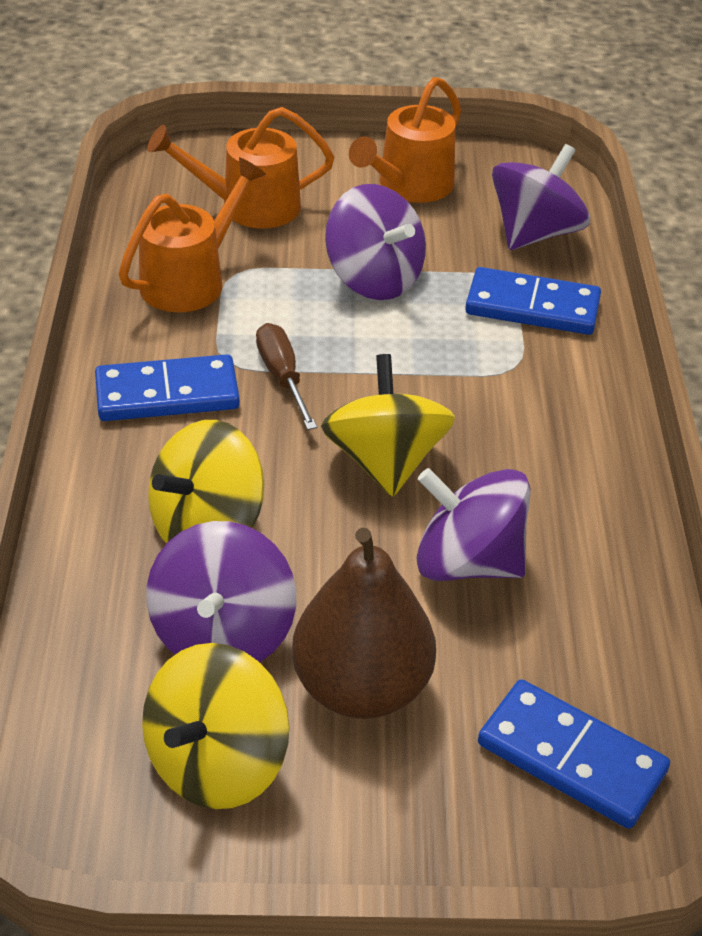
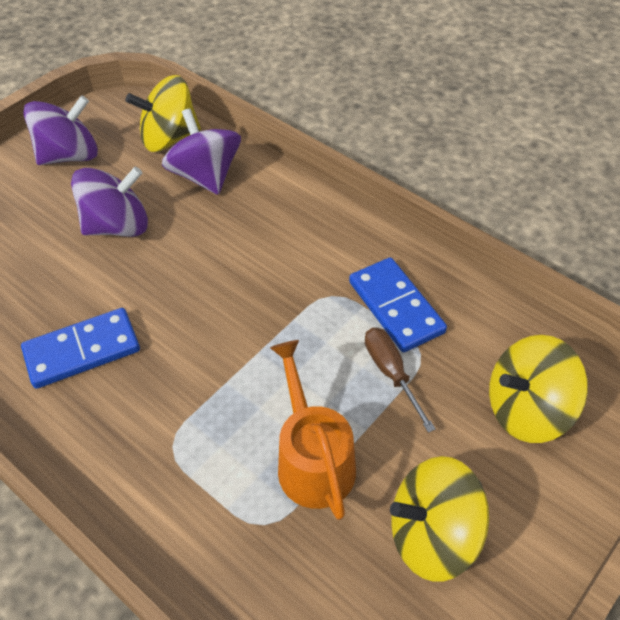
blue domino: 3 -> 2
brown pear: 1 -> 0
orange watering can: 3 -> 1
purple spinning top: 4 -> 3

